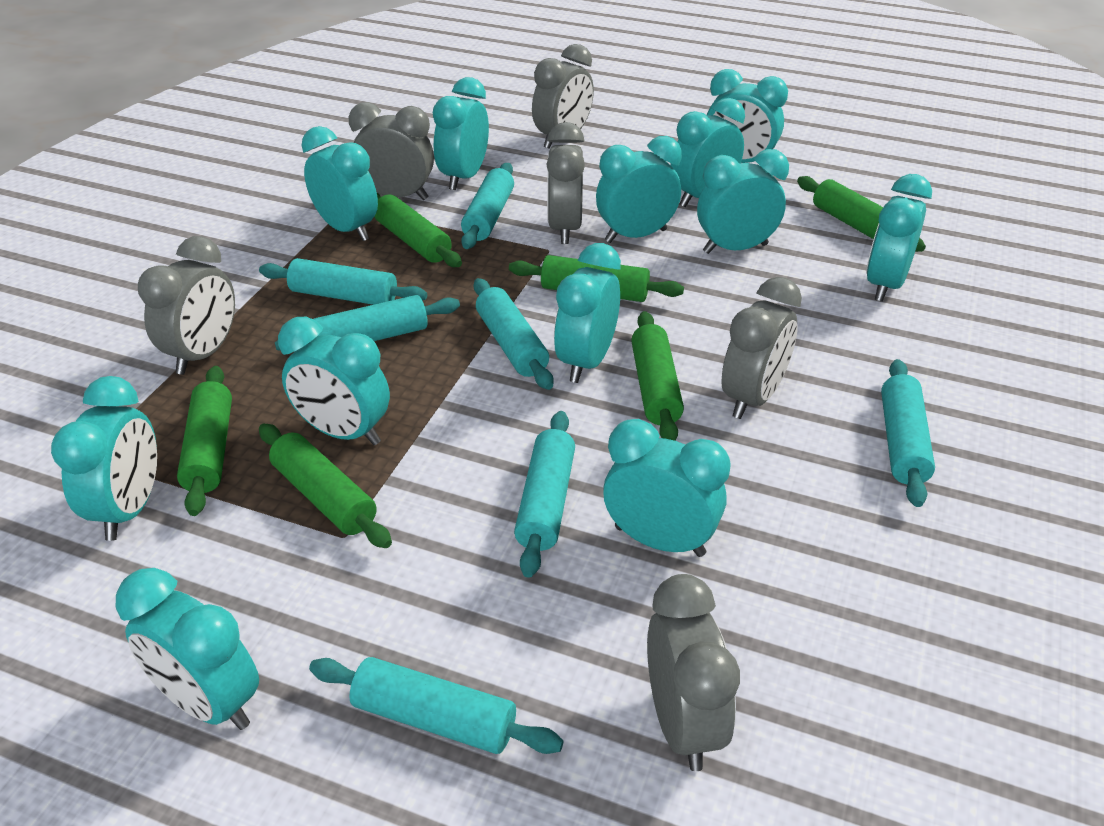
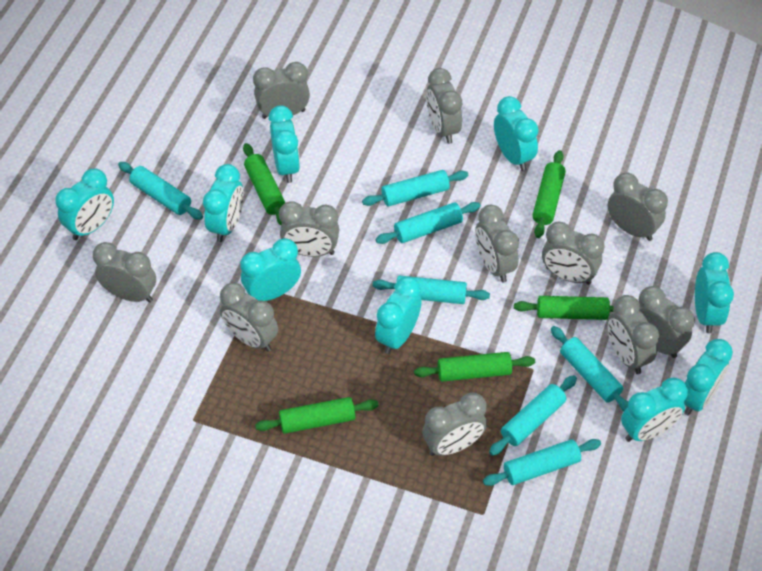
green rolling pin: 6 -> 5
grey clock: 6 -> 11
turquoise clock: 12 -> 9

